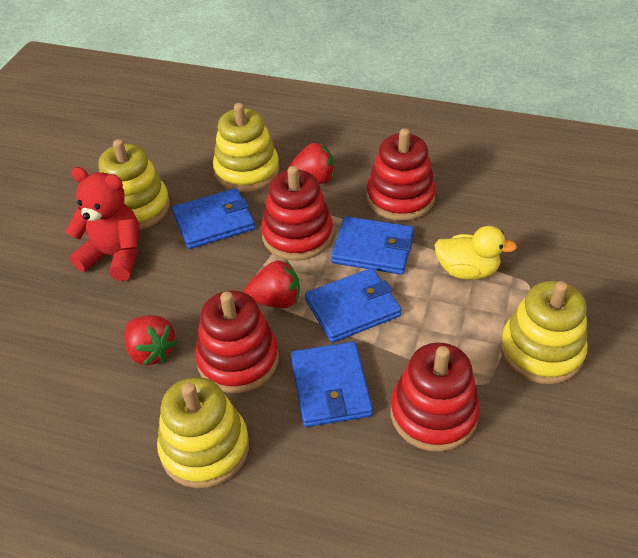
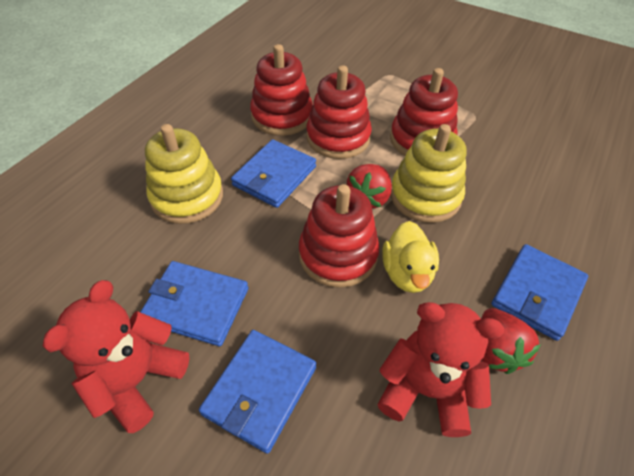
red strawberry: 3 -> 2
red teddy bear: 1 -> 2
yellow stacking toy: 4 -> 2

